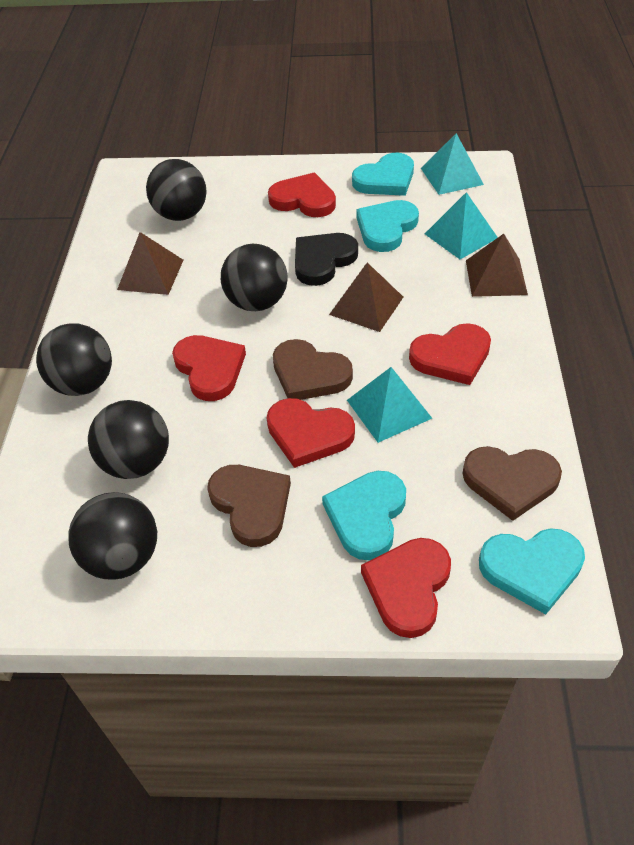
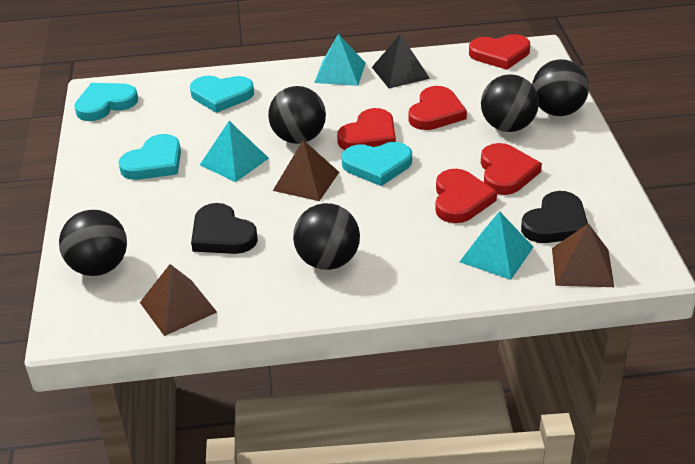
black heart: 1 -> 2
black pyramid: 0 -> 1
brown heart: 3 -> 0

